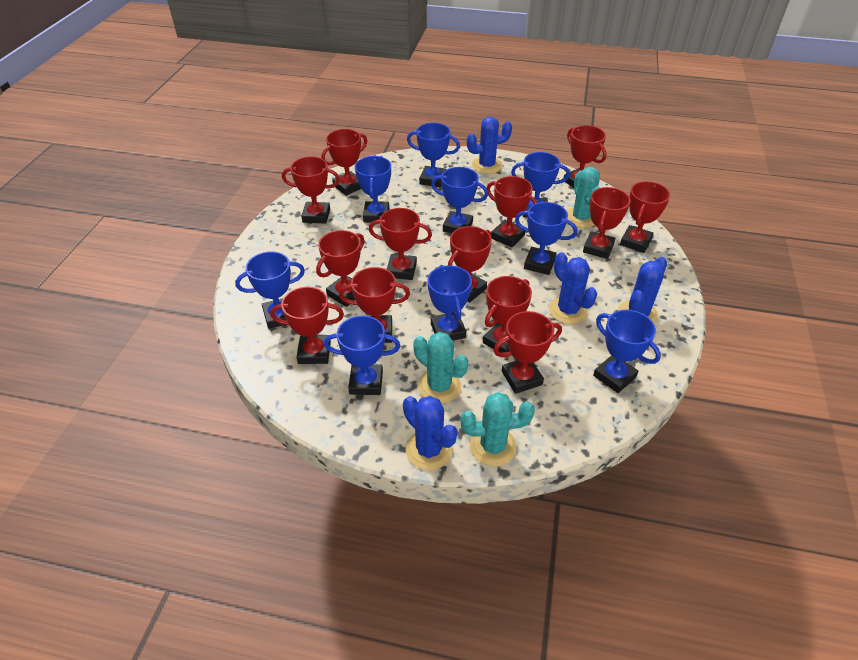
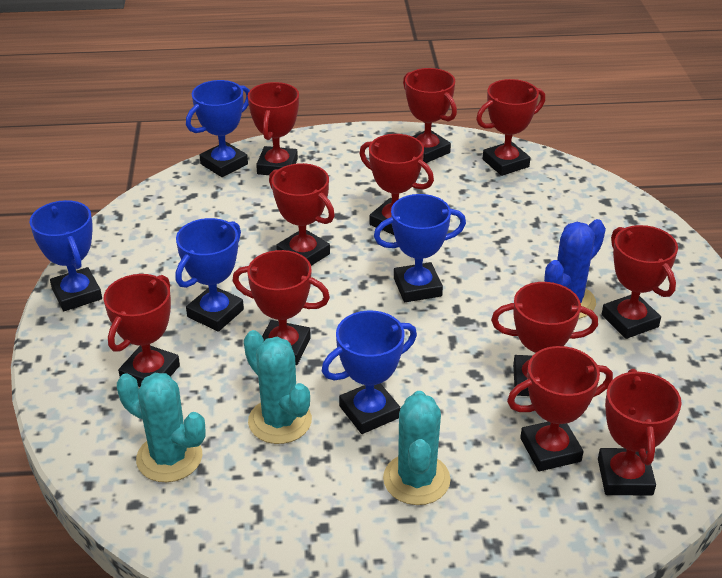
blue cactus: 4 -> 1
blue trophy: 9 -> 5
red trophy: 13 -> 11

